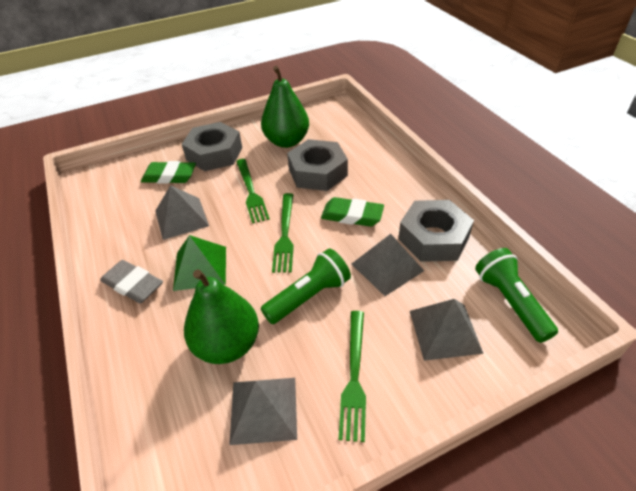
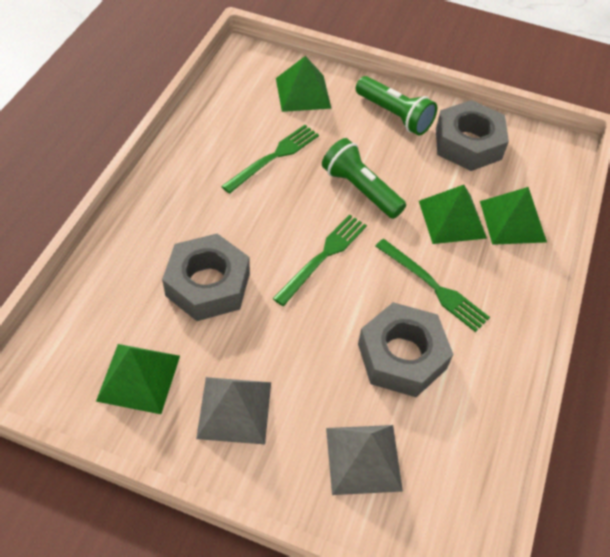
green eraser: 2 -> 0
green pear: 2 -> 0
green pyramid: 1 -> 4
grey eraser: 1 -> 0
grey pyramid: 4 -> 2

